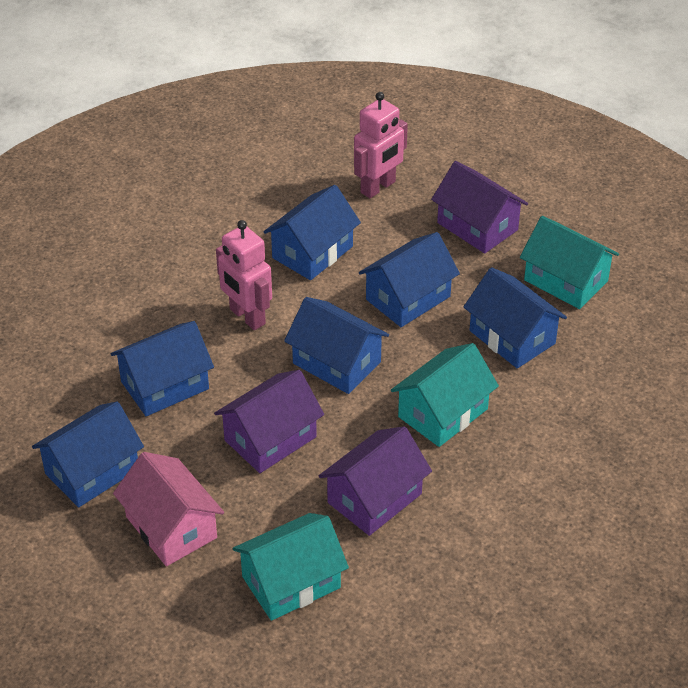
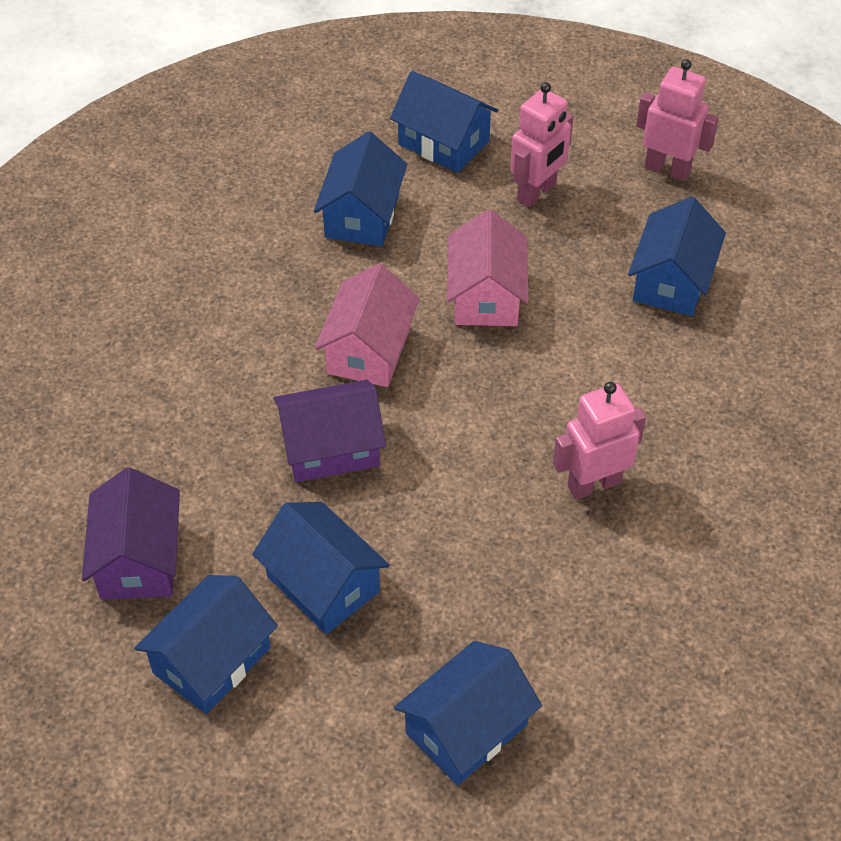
pink house: 1 -> 2
pink robot: 2 -> 3
purple house: 3 -> 2
turquoise house: 3 -> 0

